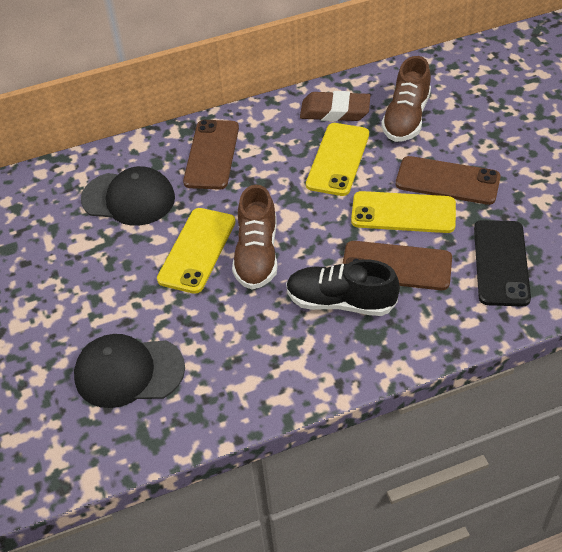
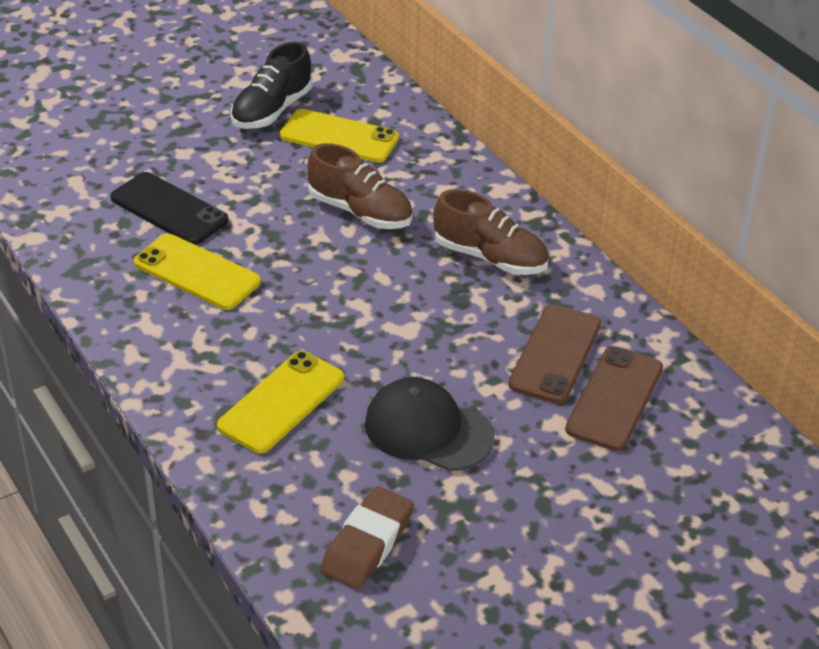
black cap: 2 -> 1
brown phone: 3 -> 2

